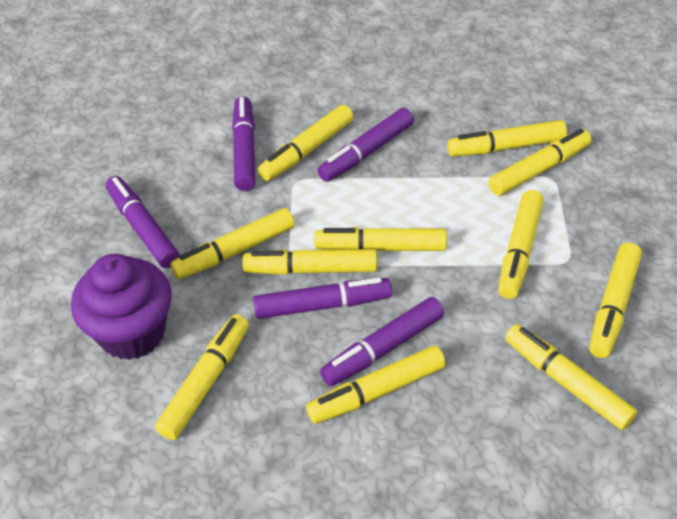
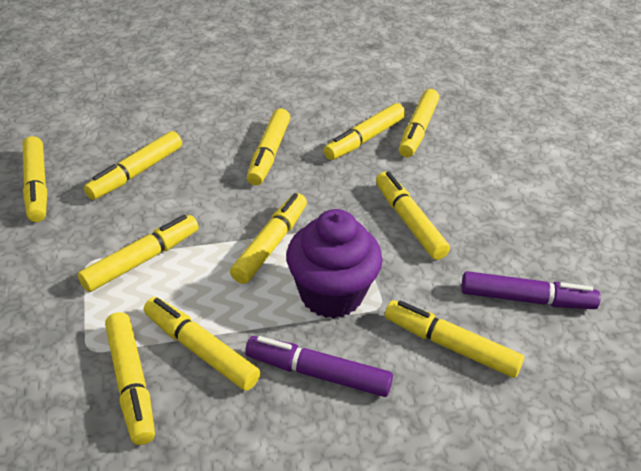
purple marker: 5 -> 2

